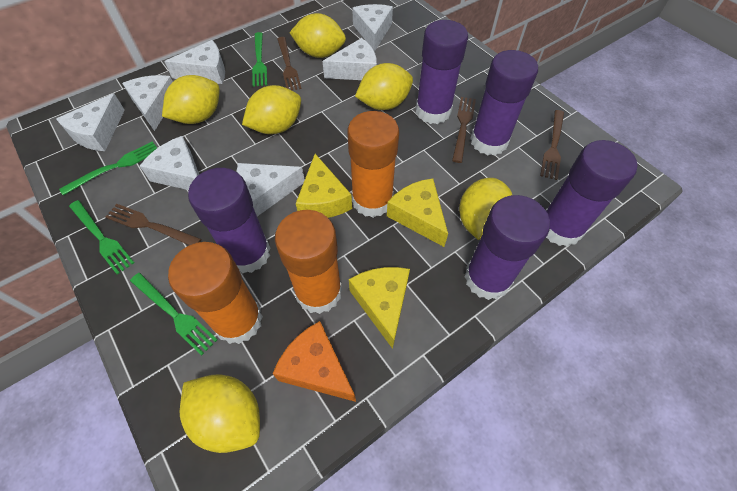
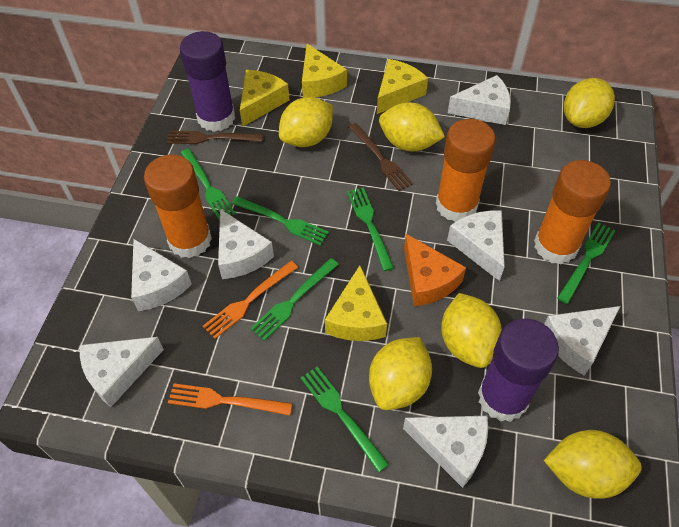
brown fork: 4 -> 2
green fork: 4 -> 6
orange fork: 0 -> 2
purple glue stick: 5 -> 2
yellow cheese: 3 -> 4

